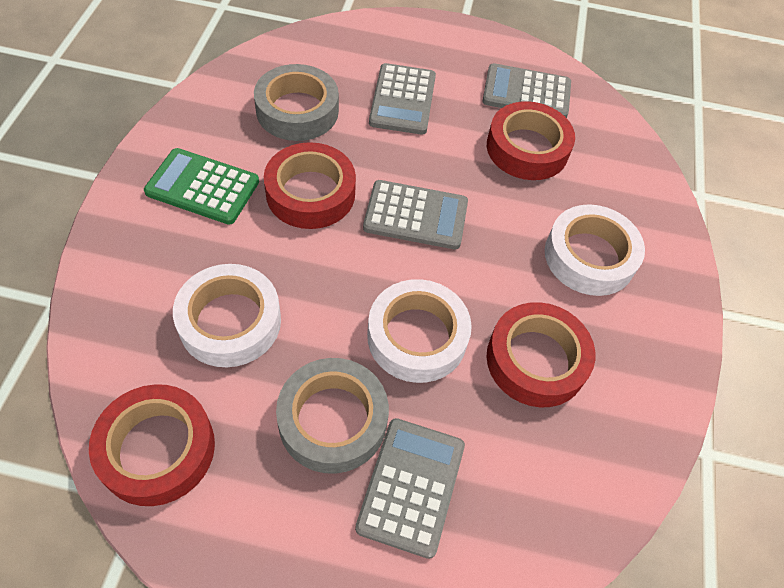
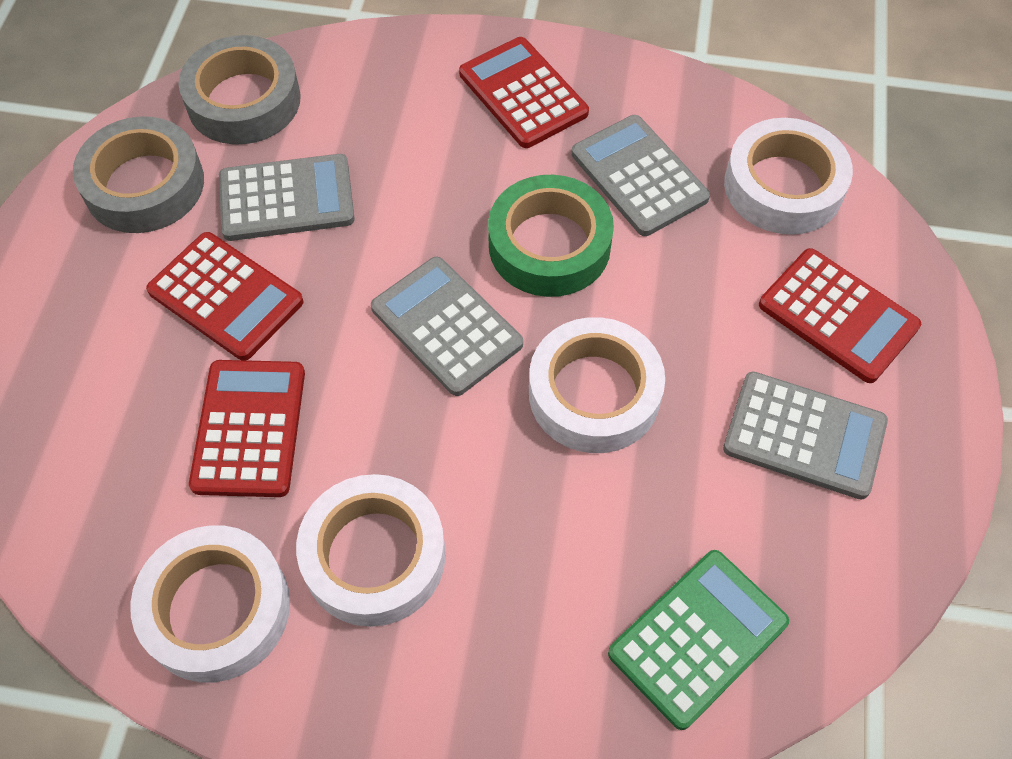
green tape: 0 -> 1
red calculator: 0 -> 4
red tape: 4 -> 0
white tape: 3 -> 4

